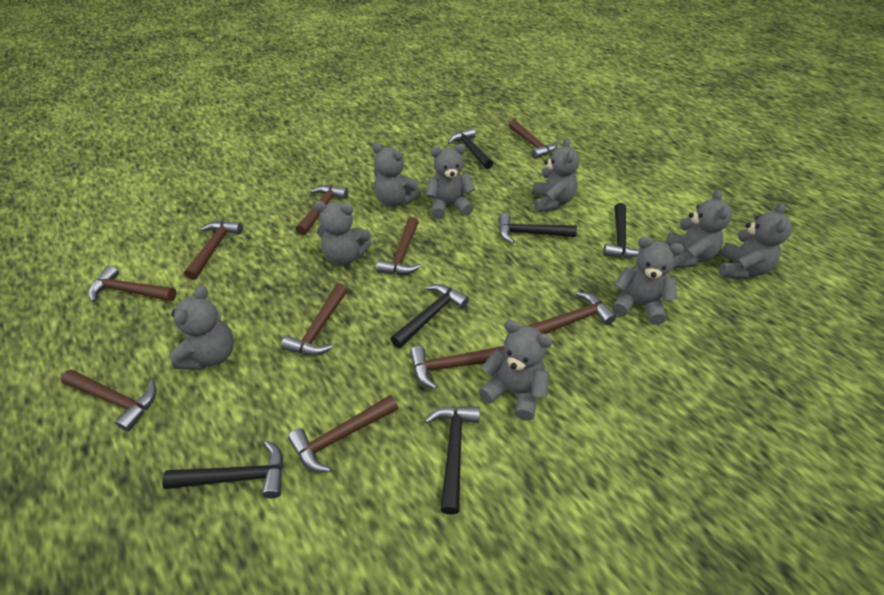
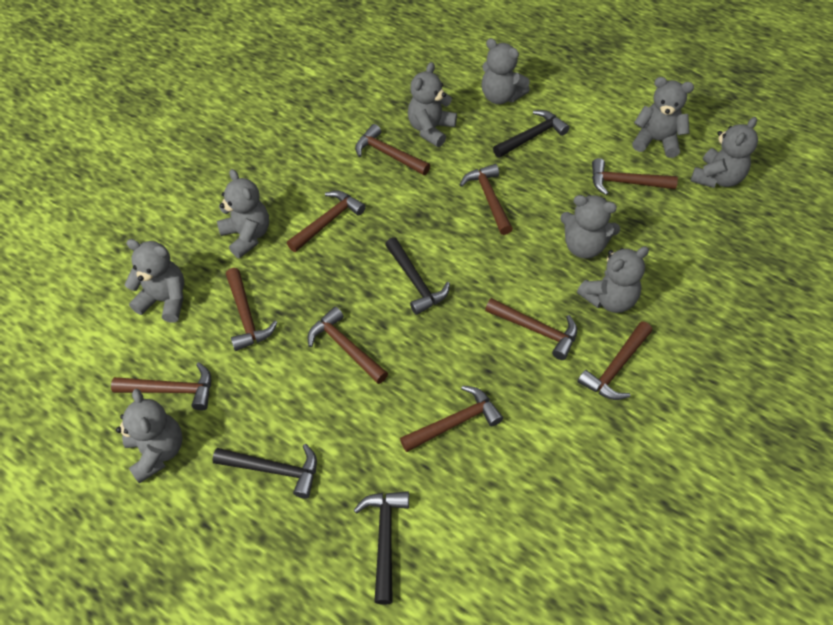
black hammer: 6 -> 4

